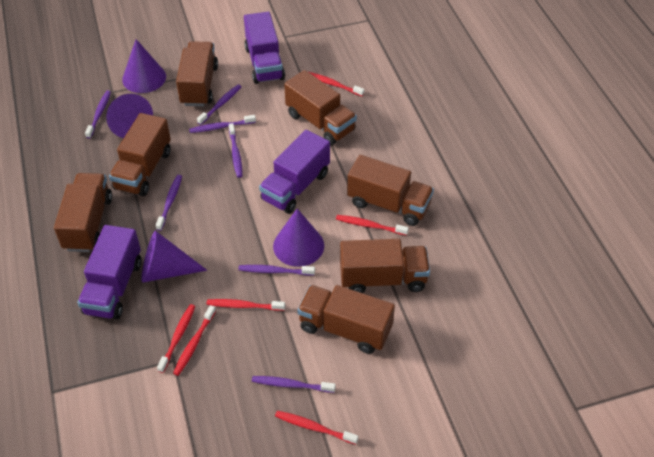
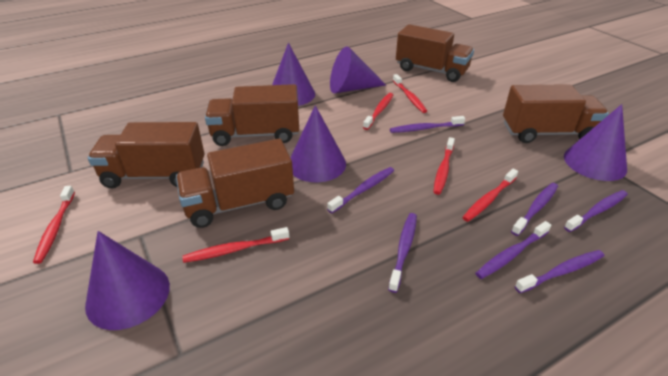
brown truck: 7 -> 5
purple cone: 4 -> 5
purple truck: 3 -> 0

